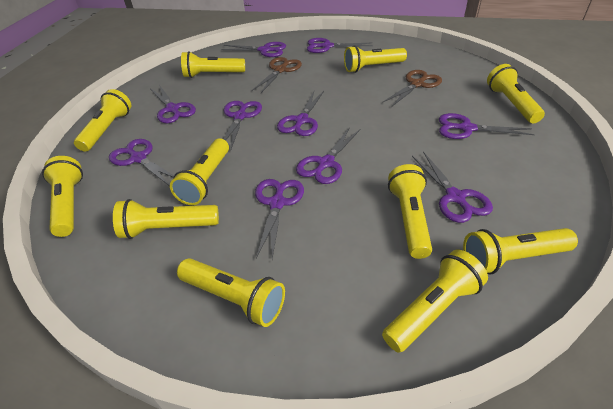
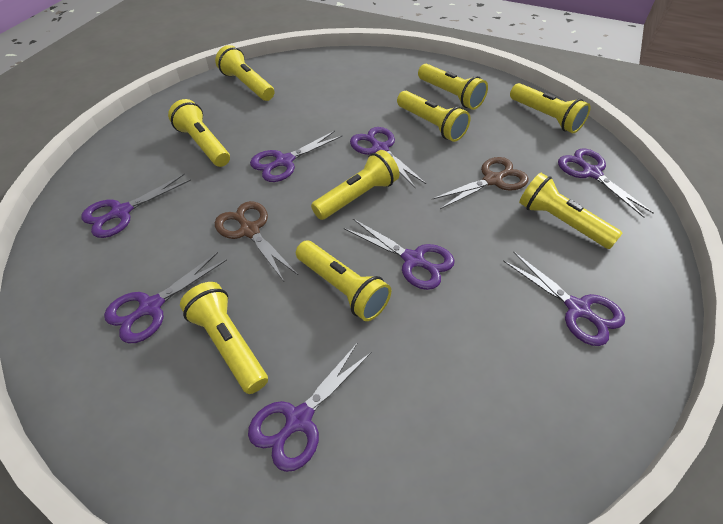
purple scissors: 10 -> 8
yellow flashlight: 11 -> 9

